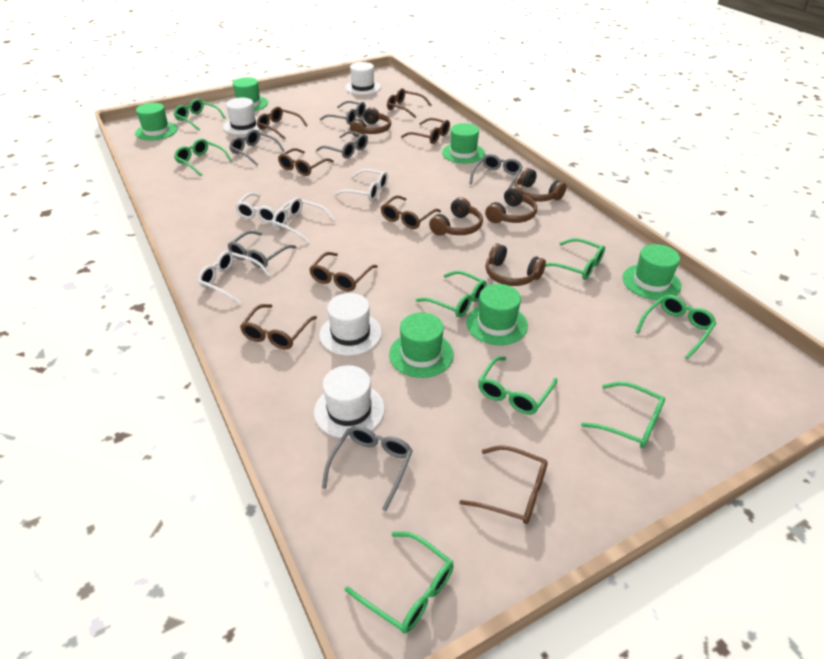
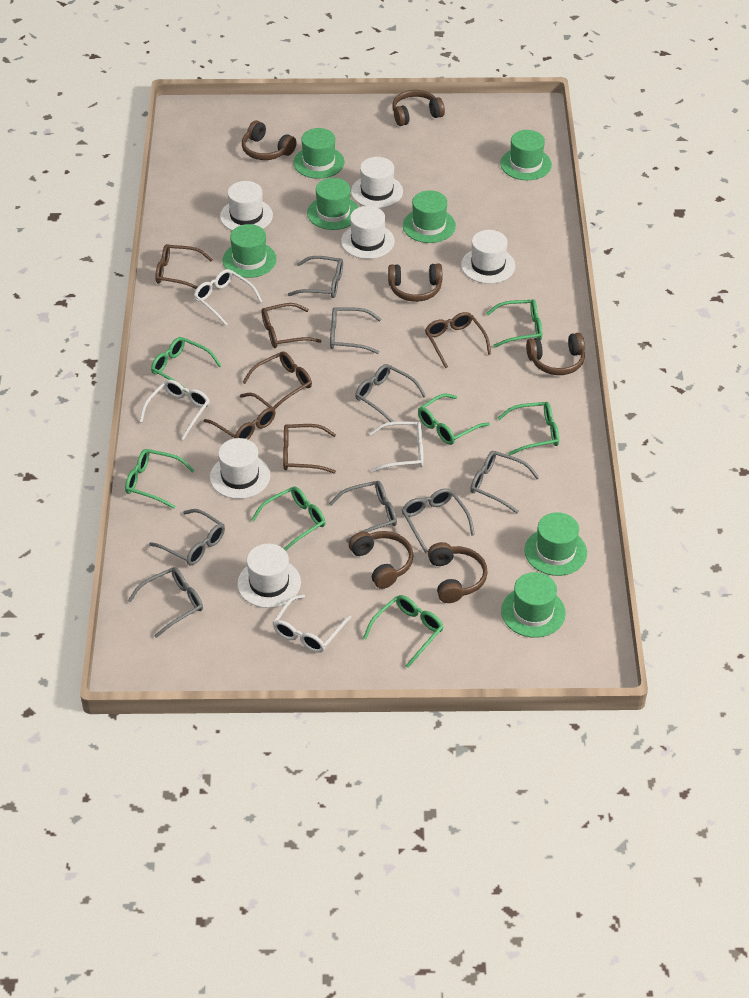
brown glasses: 8 -> 6
brown headphones: 5 -> 6
green glasses: 8 -> 7
green hat: 6 -> 7
grey glasses: 6 -> 8
white hat: 4 -> 6

